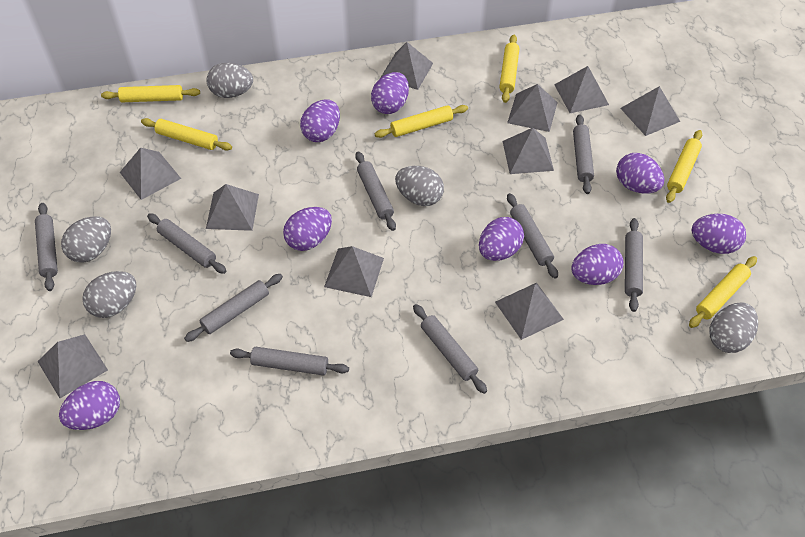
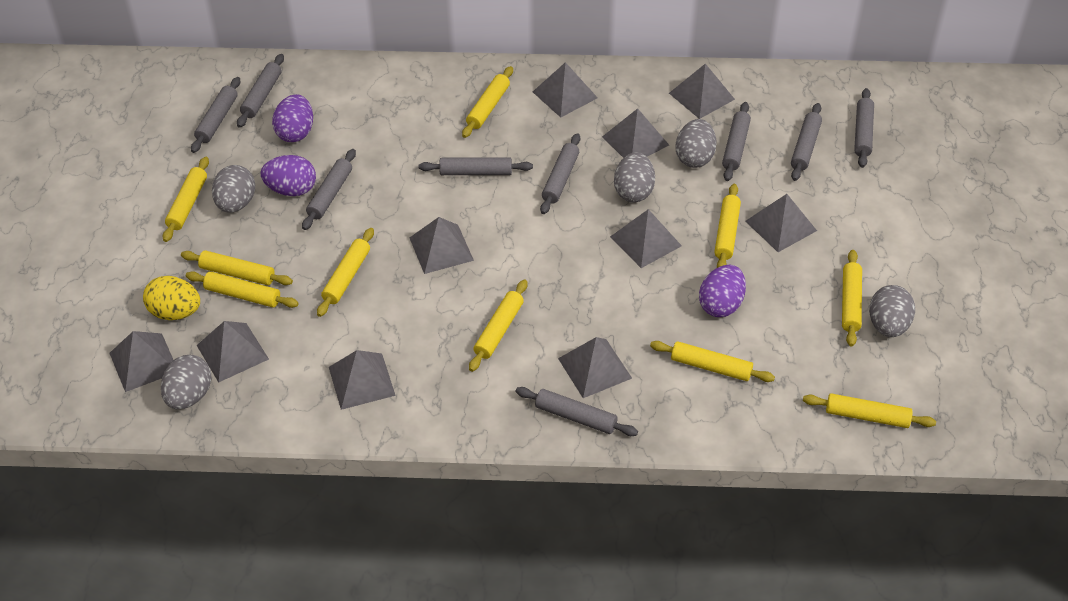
purple egg: 8 -> 3
yellow egg: 0 -> 1
yellow rolling pin: 6 -> 10

